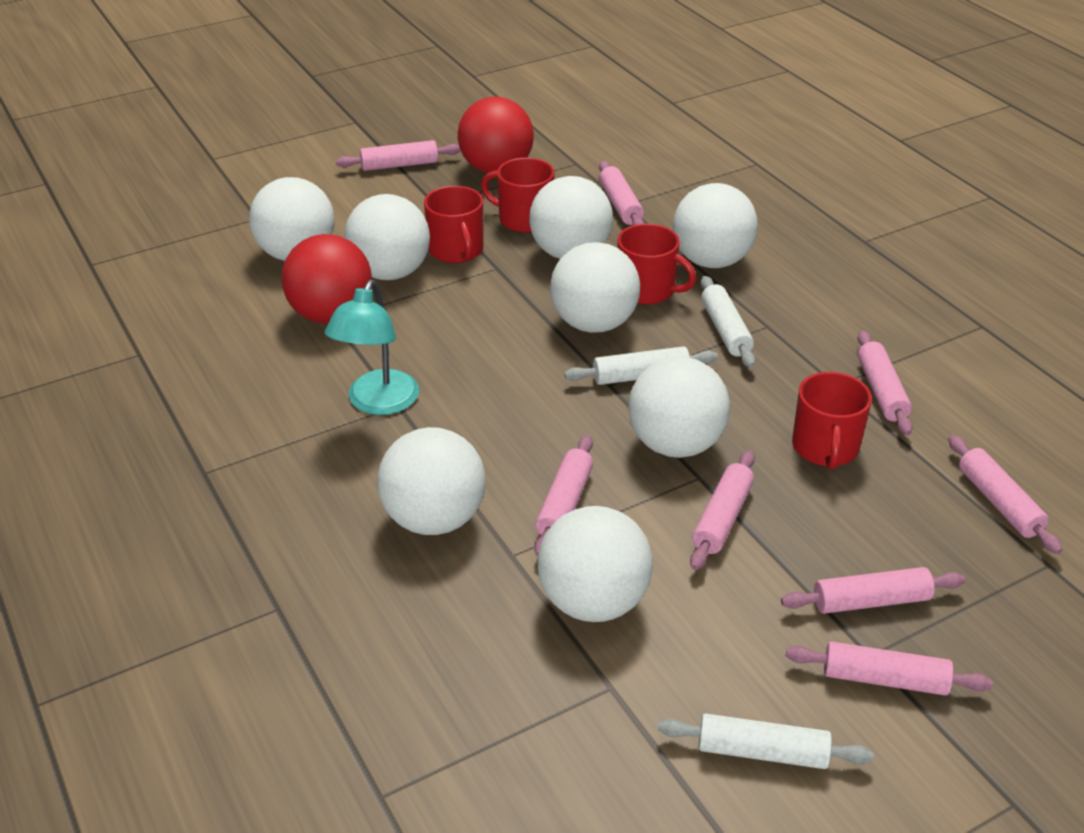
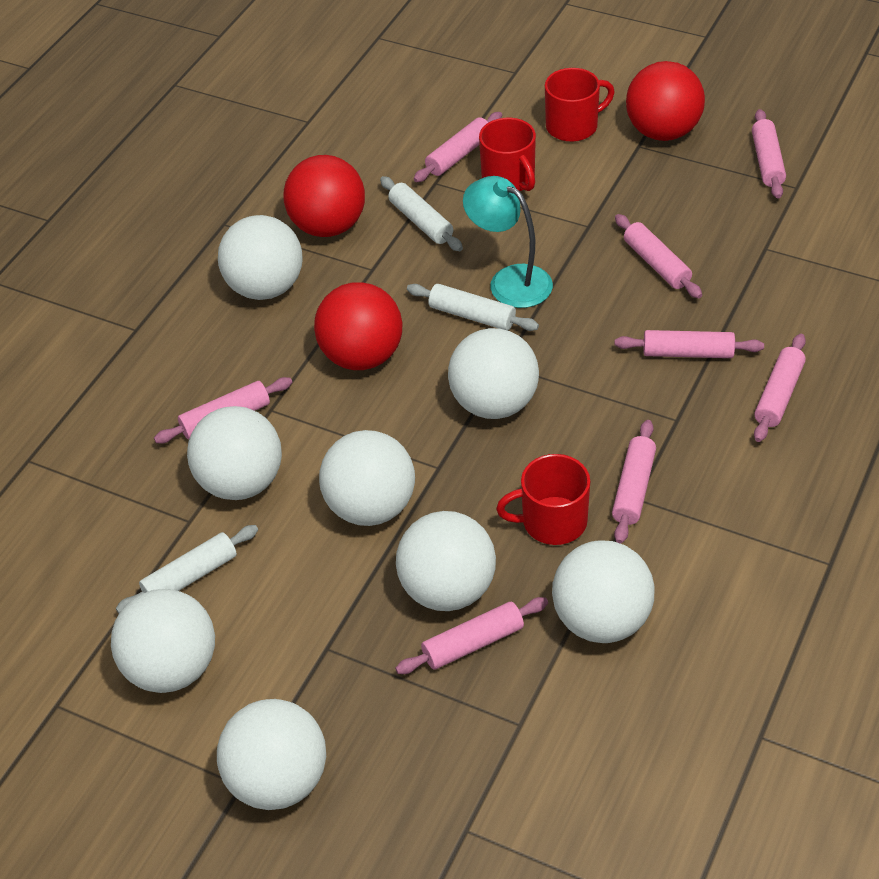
red ball: 2 -> 3
red mug: 4 -> 3

